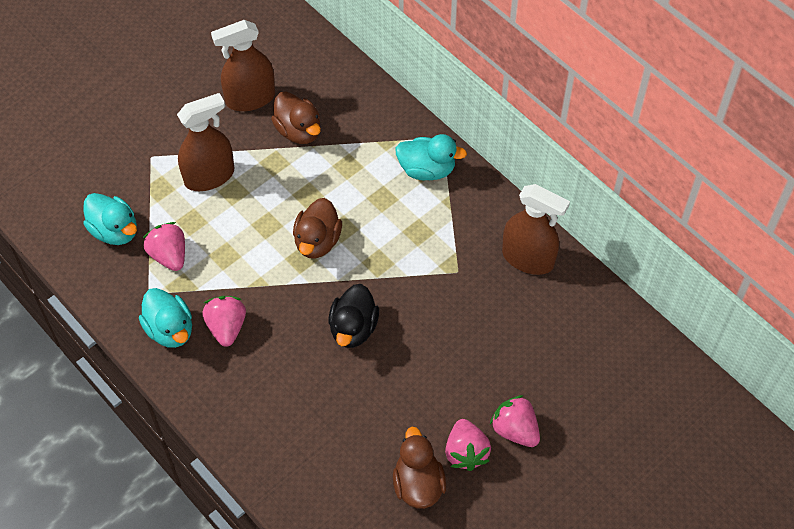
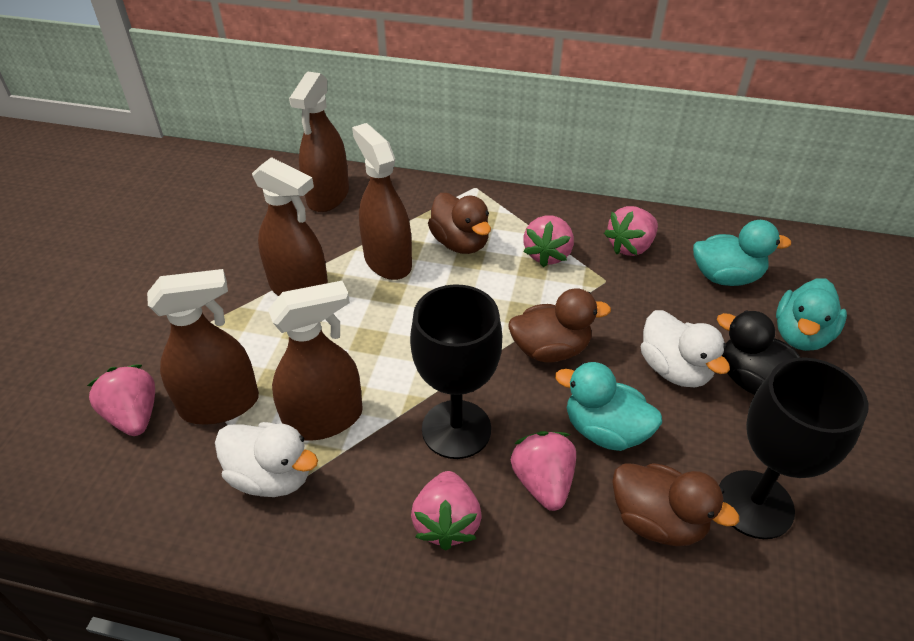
black goblet: 0 -> 2
brown spray bottle: 3 -> 5
pink strawberry: 4 -> 5
white duck: 0 -> 2

